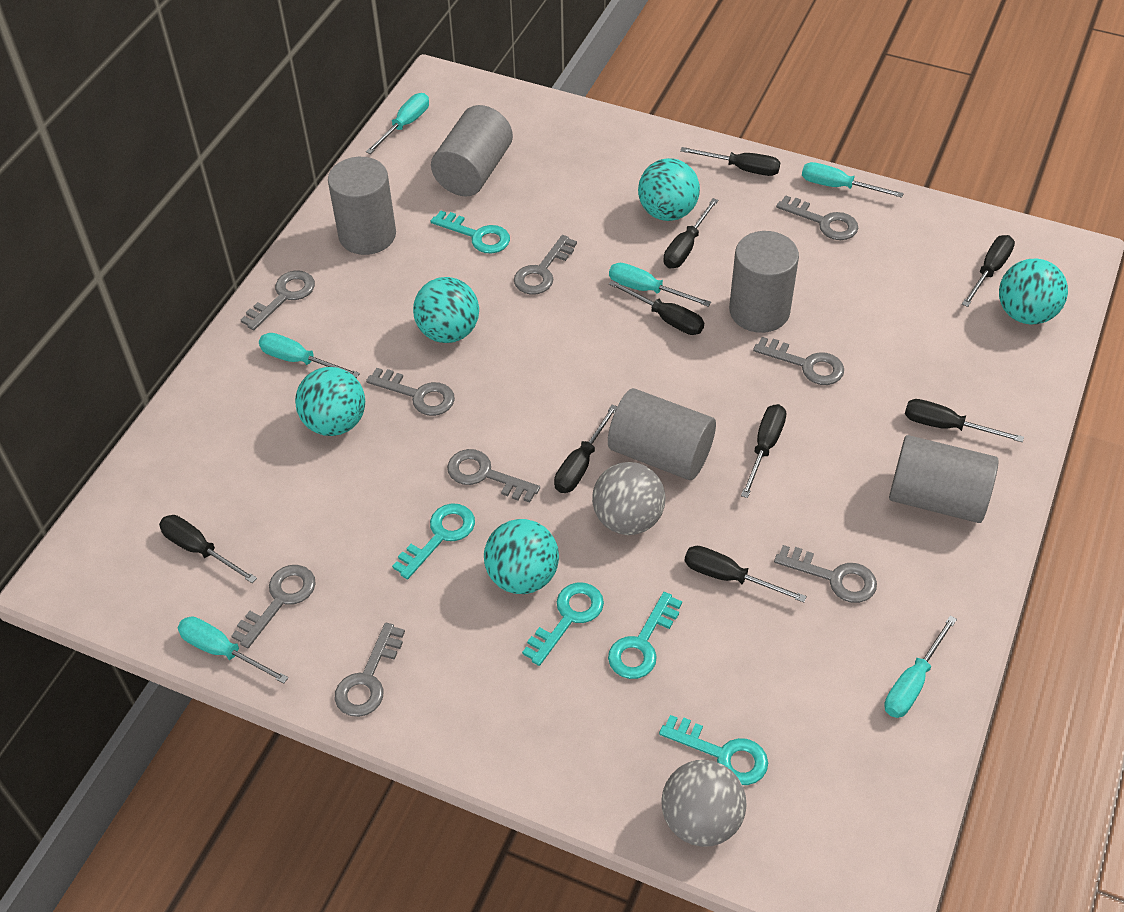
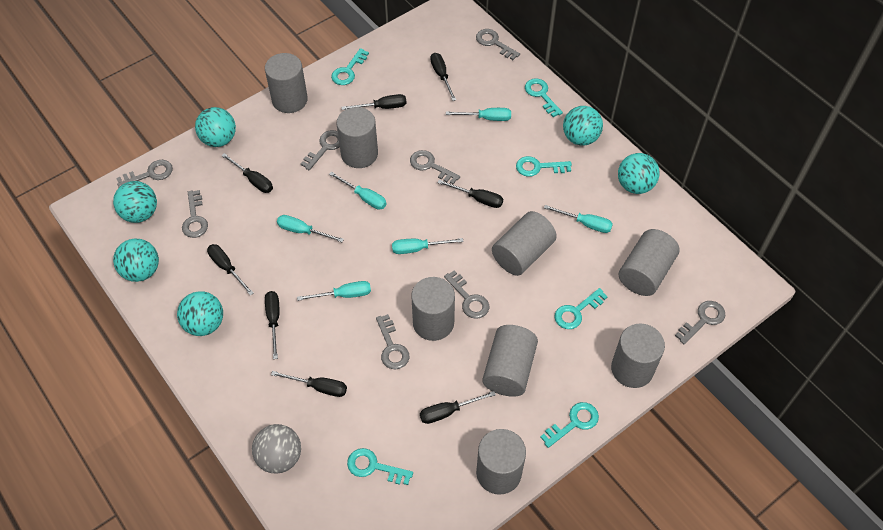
black screwdriver: 9 -> 8
grey ball: 2 -> 1
grey cylinder: 5 -> 8
grey key: 9 -> 8
turquoise ball: 5 -> 6
turquoise key: 5 -> 6

